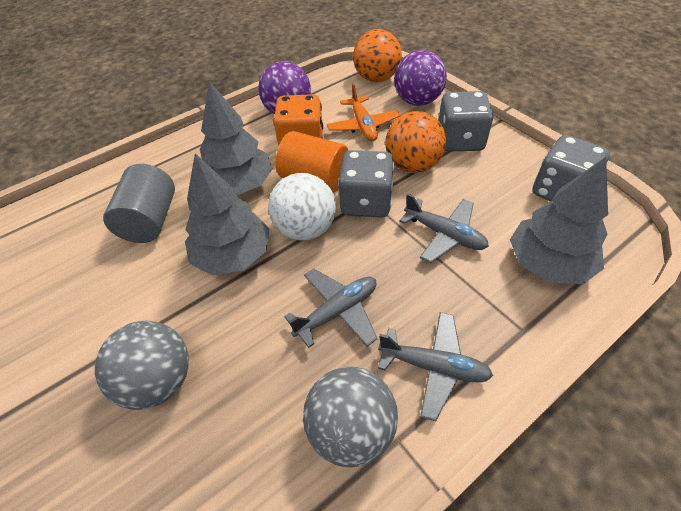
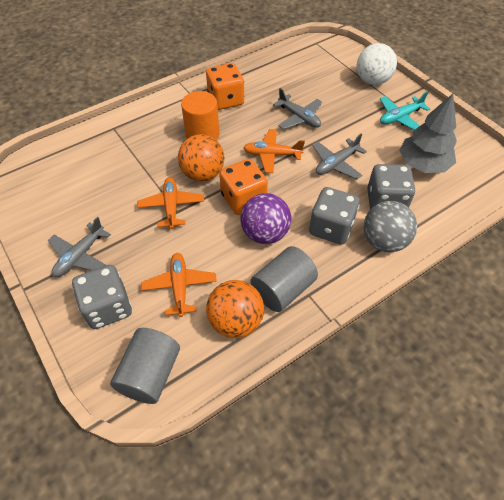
grey ball: 2 -> 1
grey cylinder: 1 -> 2
grey tree: 3 -> 1
orange dice: 1 -> 2
orange plane: 1 -> 3
purple ball: 2 -> 1
turquoise plane: 0 -> 1

